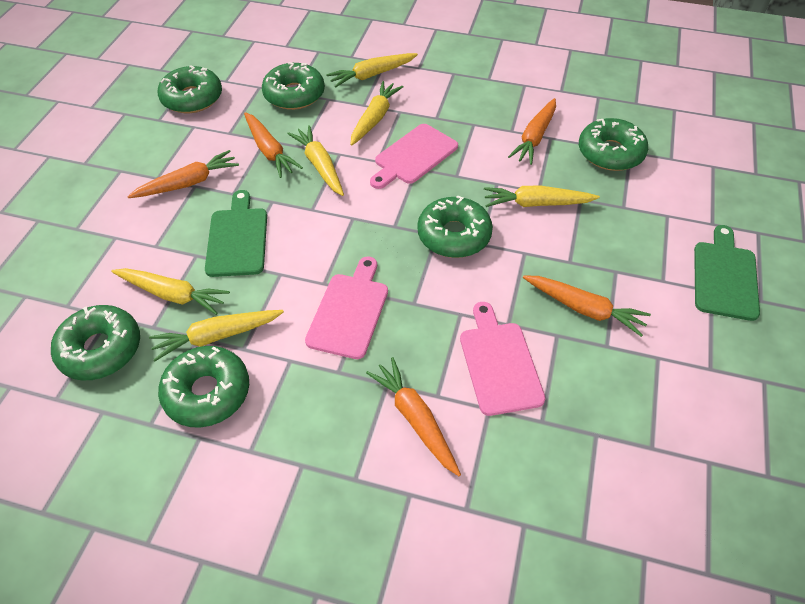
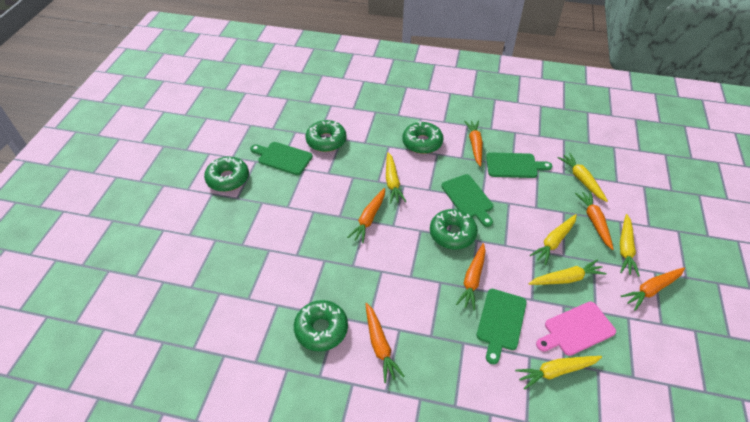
green cutting board: 2 -> 4
green donut: 6 -> 5
orange carrot: 5 -> 6
pink cutting board: 3 -> 1

